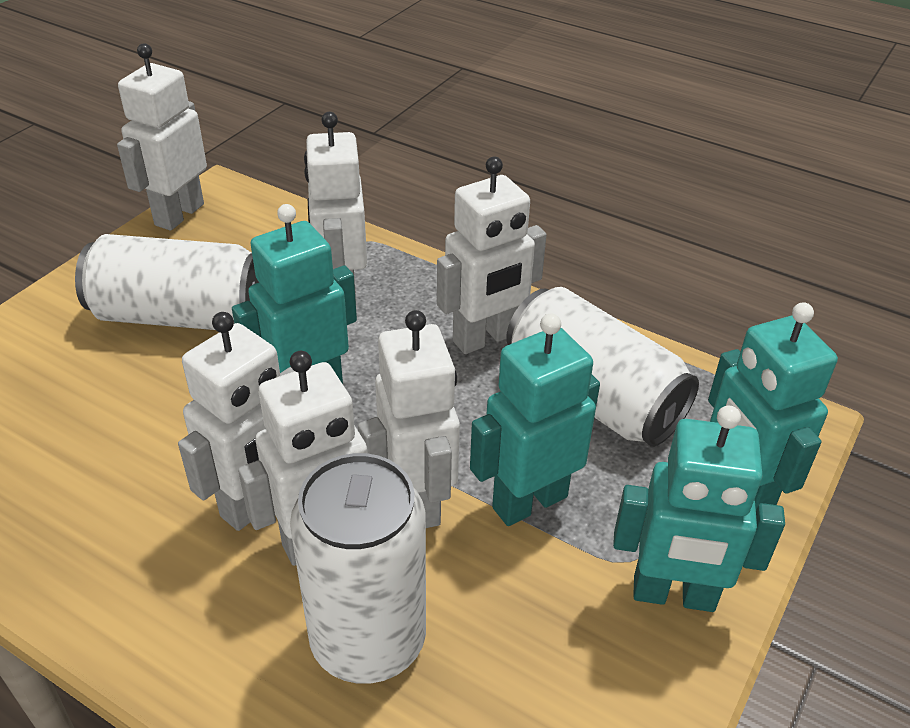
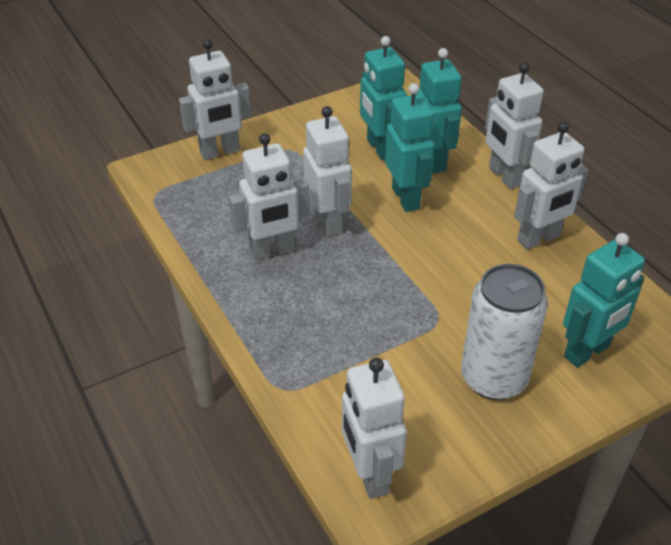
white can: 3 -> 1

